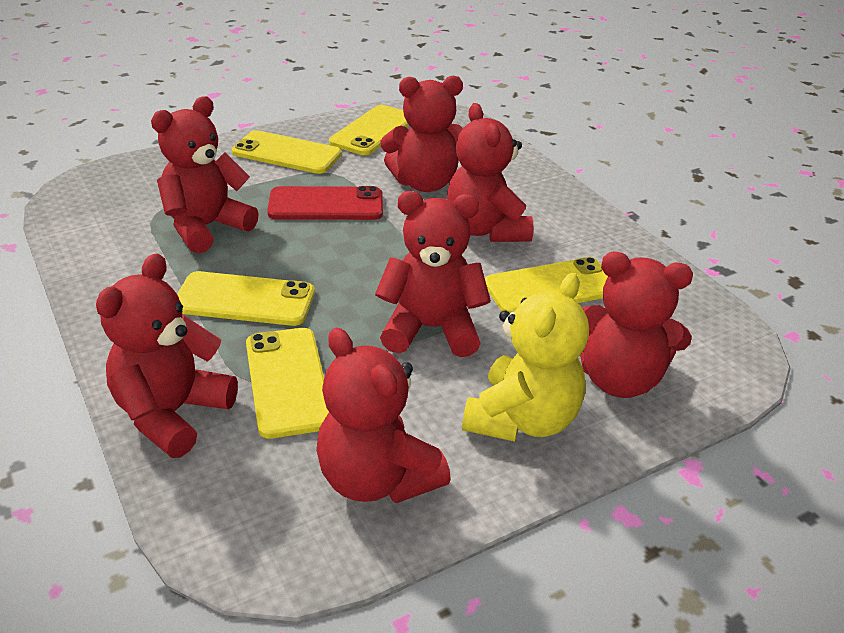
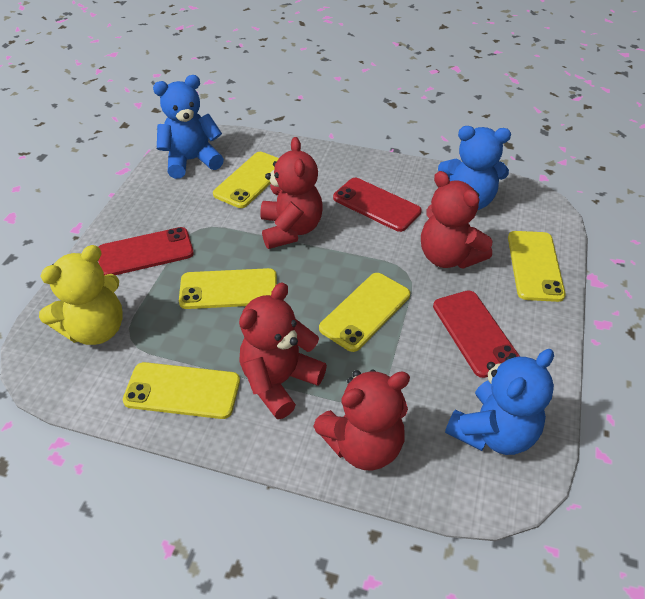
blue teddy bear: 0 -> 3
red phone: 1 -> 3
red teddy bear: 7 -> 4

